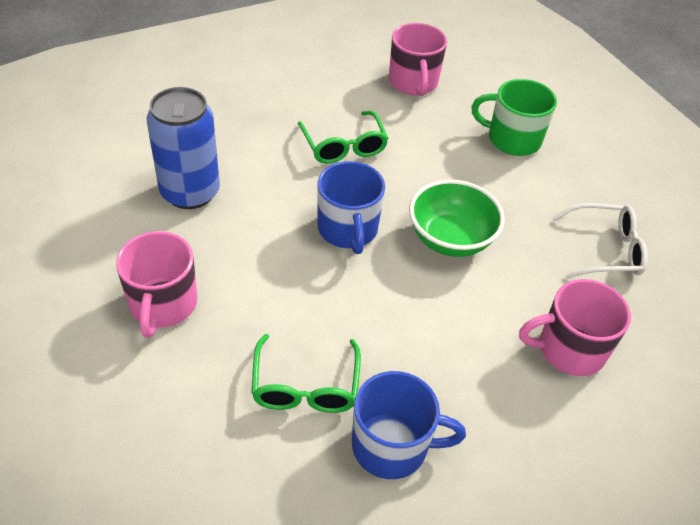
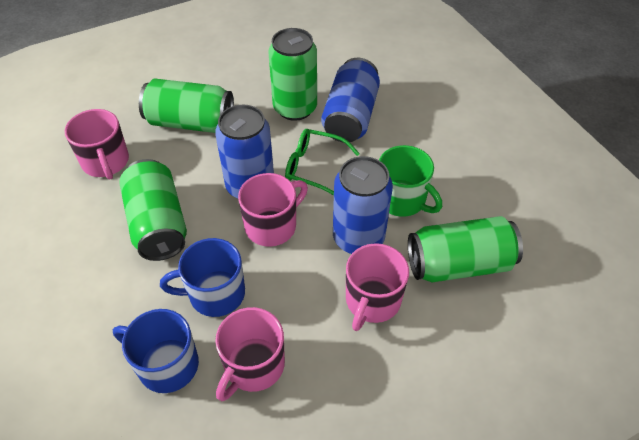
blue can: 1 -> 3
green bowl: 1 -> 0
green can: 0 -> 4
green glasses: 2 -> 1
pink mug: 3 -> 4
white glasses: 1 -> 0

